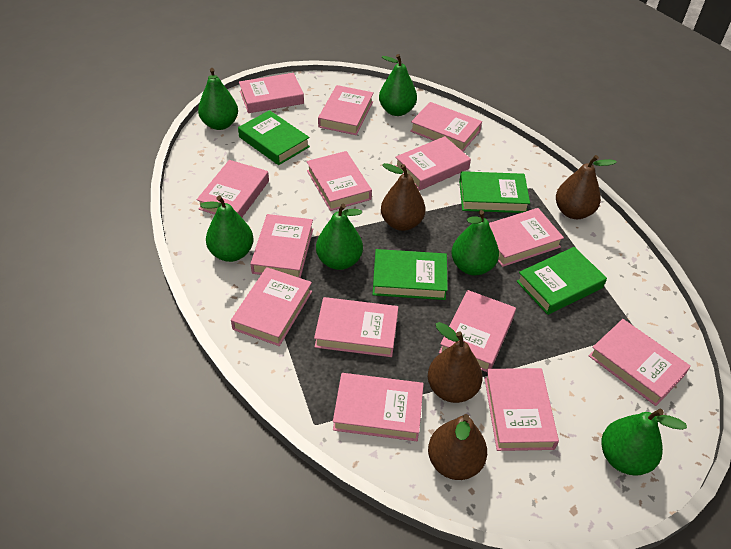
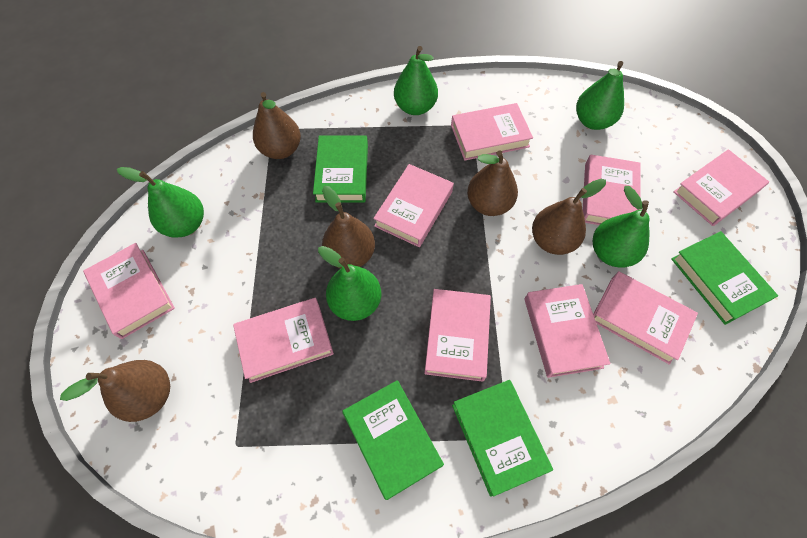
brown pear: 4 -> 5
green pear: 6 -> 5
pink book: 14 -> 9

